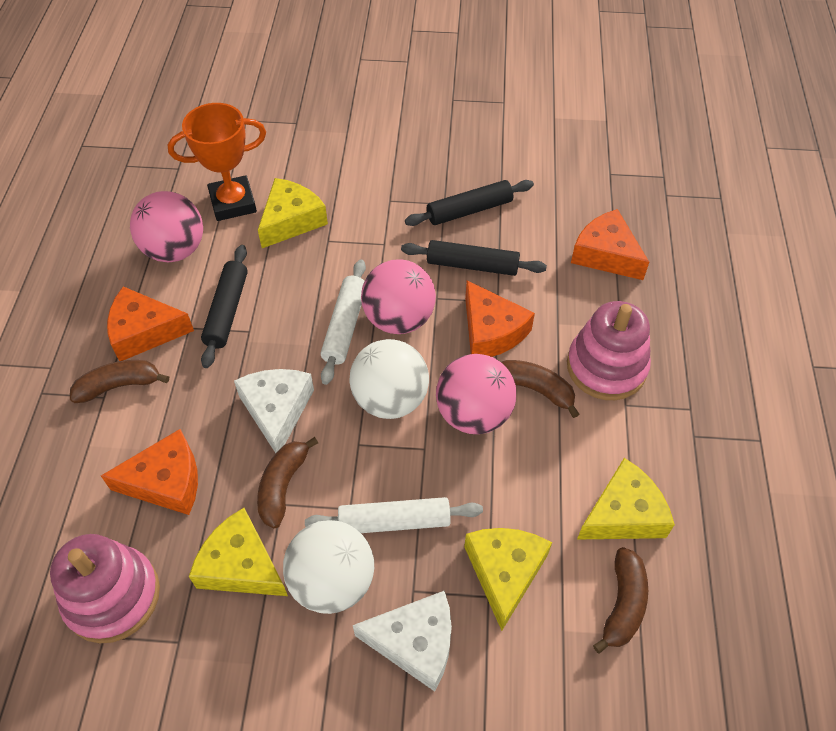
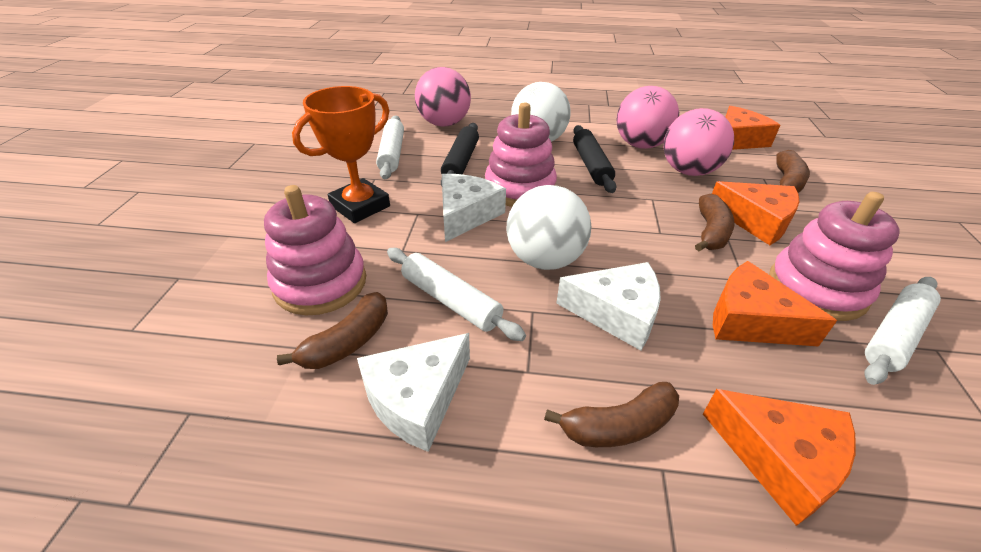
black rolling pin: 3 -> 2
pink stacking toy: 2 -> 3
white cheese: 2 -> 3
white rolling pin: 2 -> 3
yellow cheese: 4 -> 0

